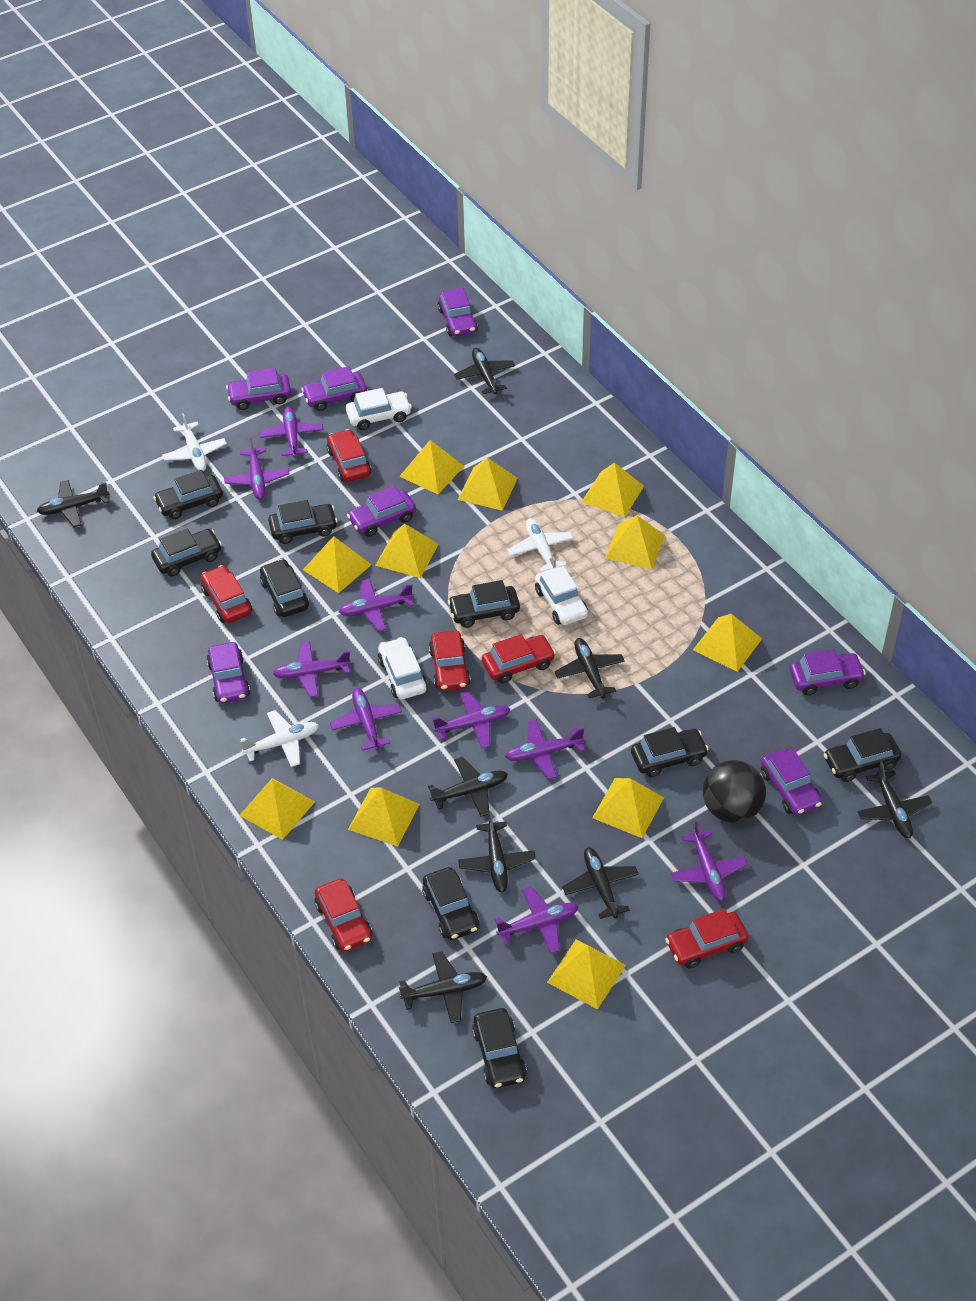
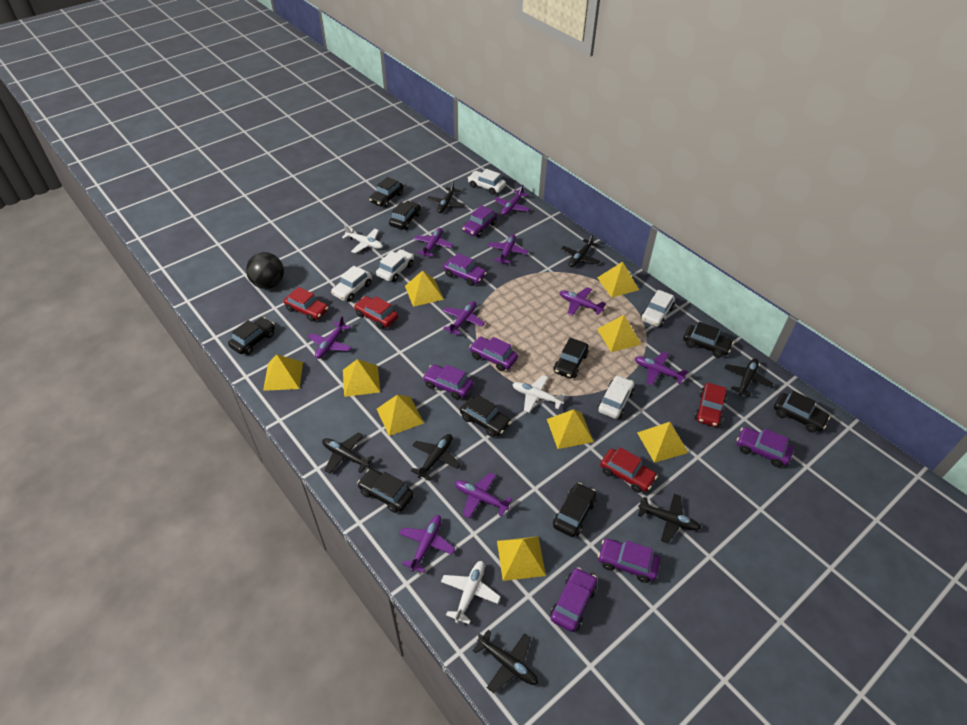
black plane: 8 -> 7
red car: 6 -> 4
white car: 3 -> 5
yellow pyramid: 11 -> 9

